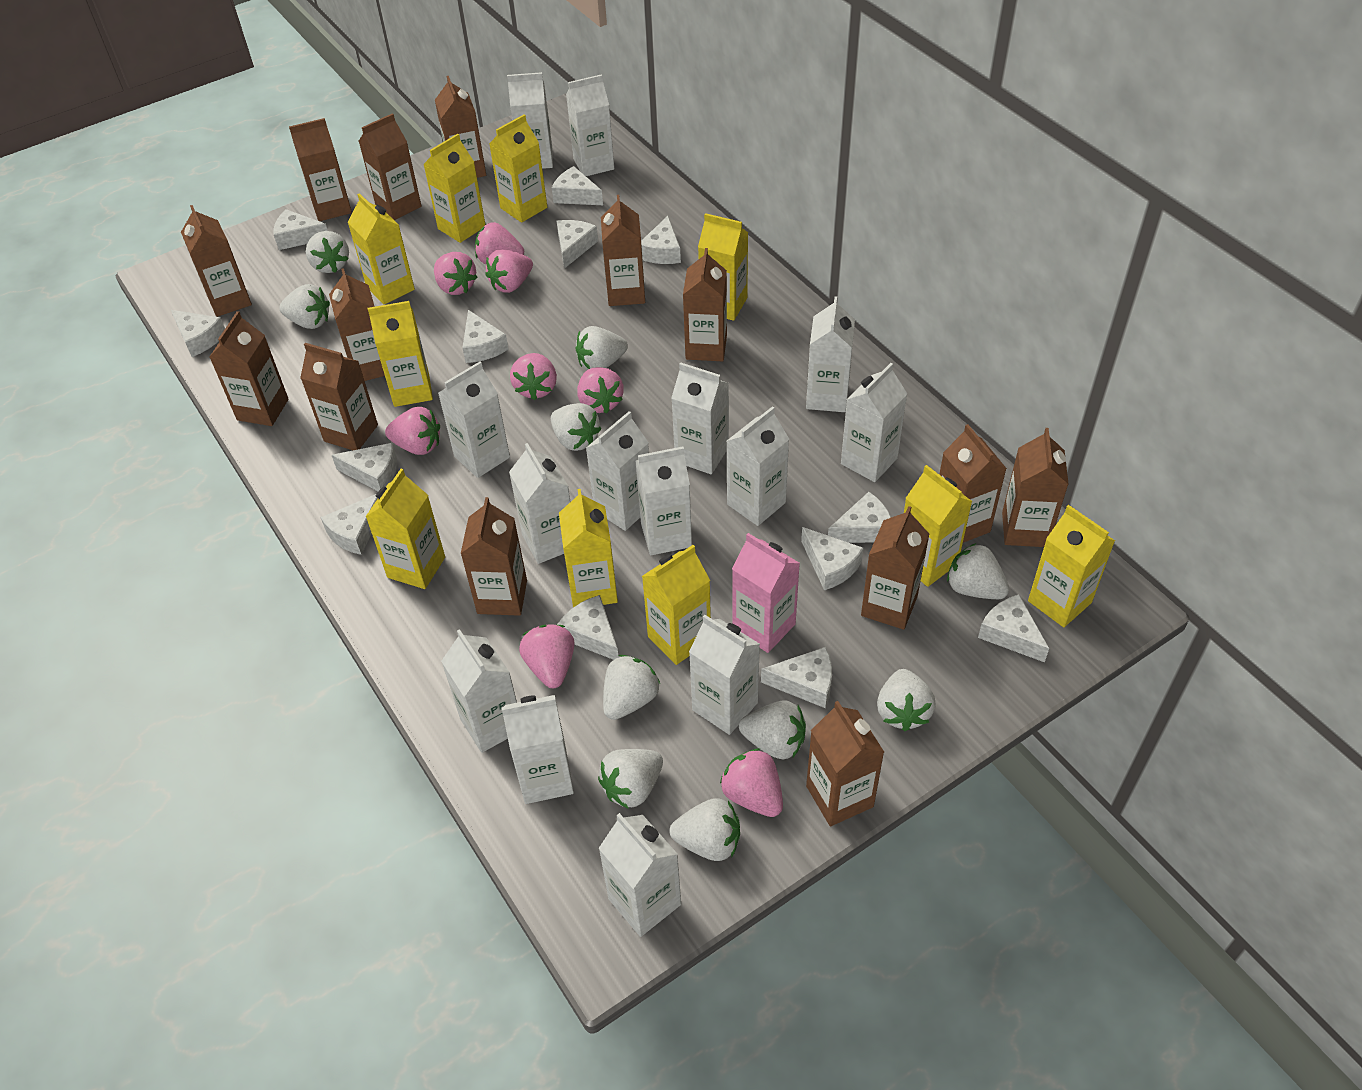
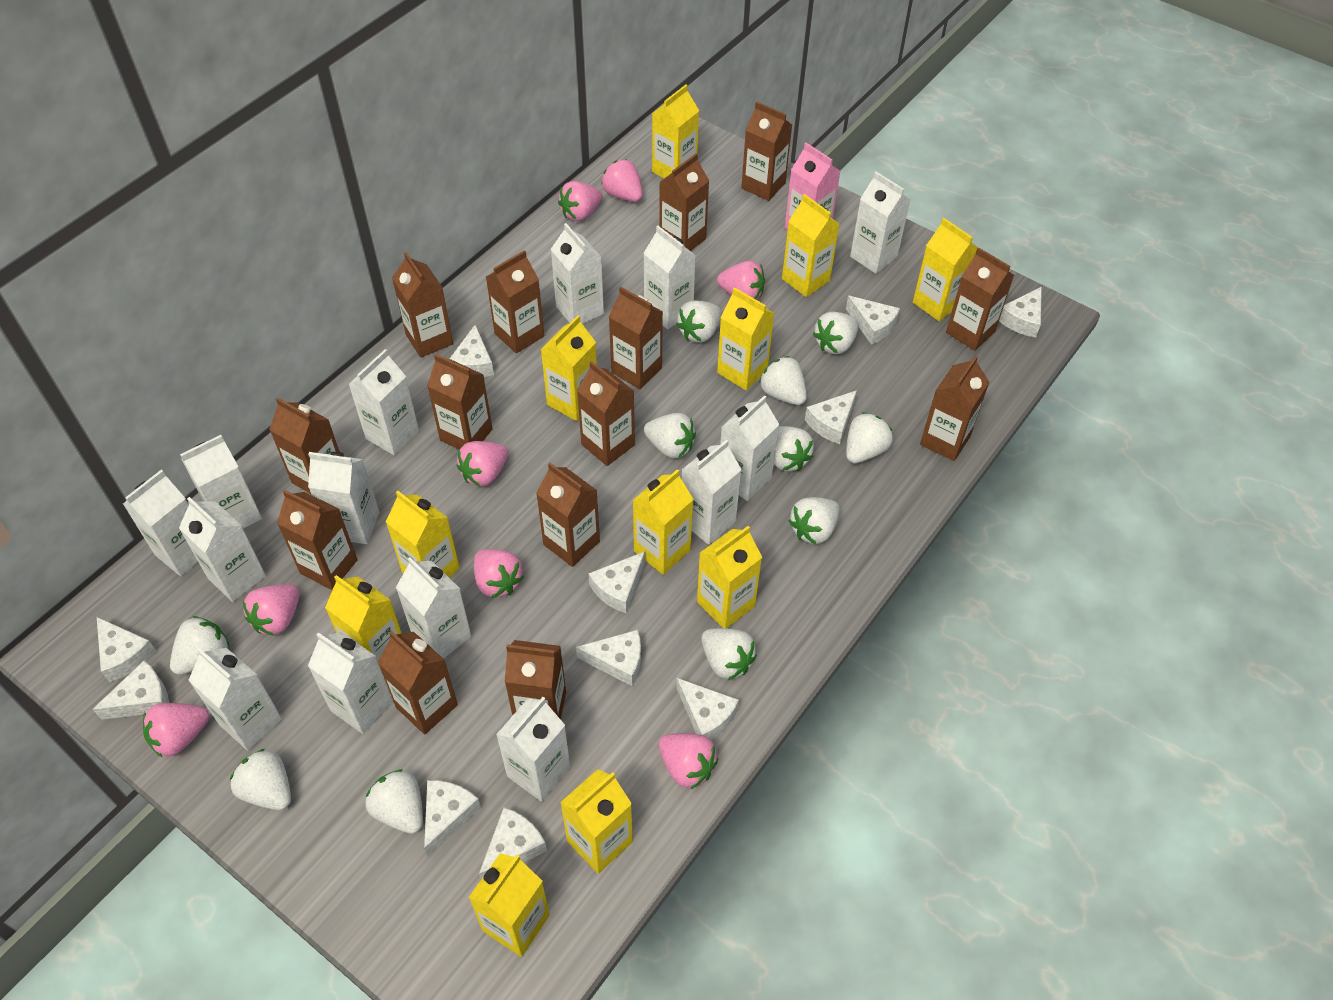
white cheese: 13 -> 11
white strawberry: 10 -> 11
yellow carton: 10 -> 11

